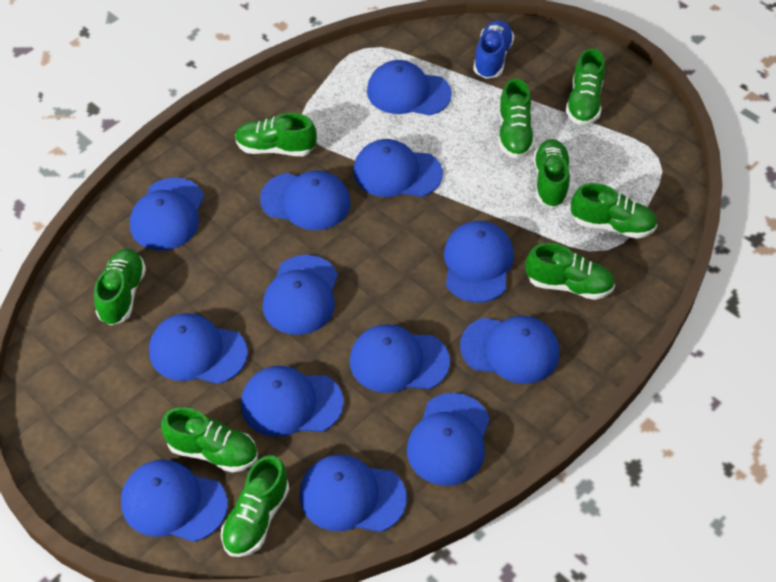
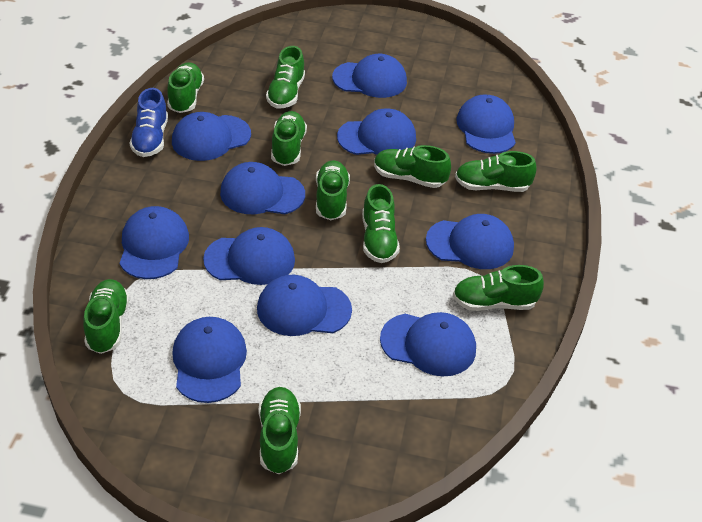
blue cap: 13 -> 11
green shoe: 9 -> 10

